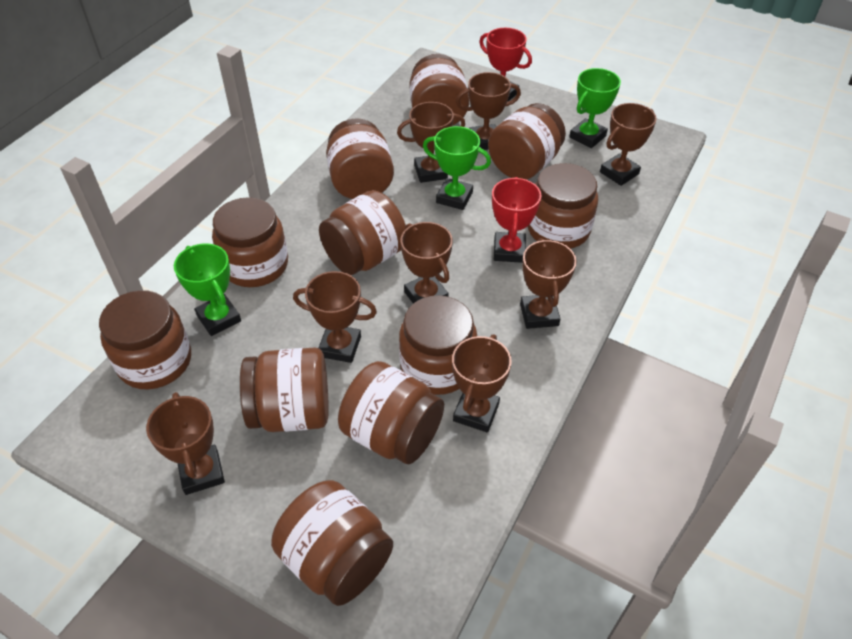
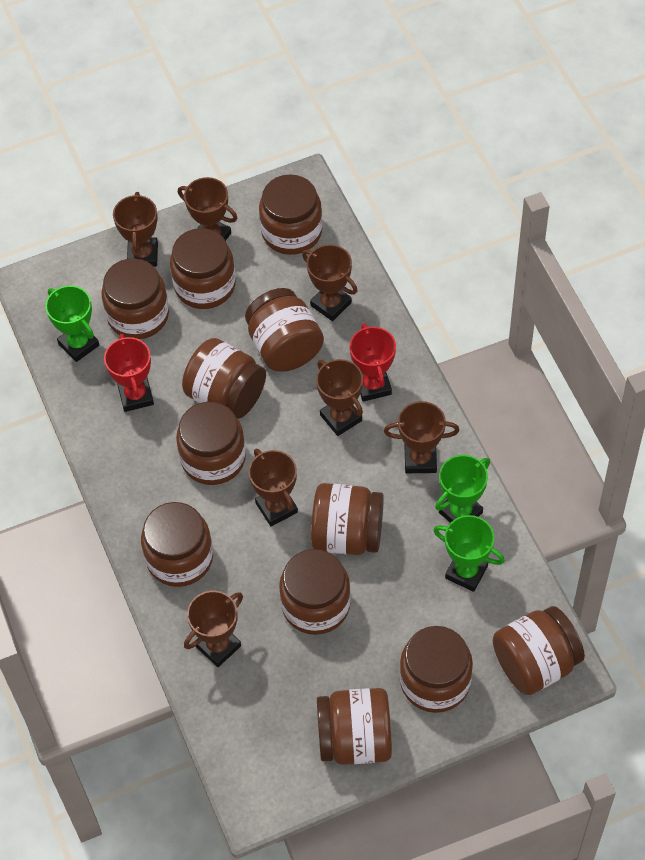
brown jar: 11 -> 12
brown trophy: 8 -> 7

